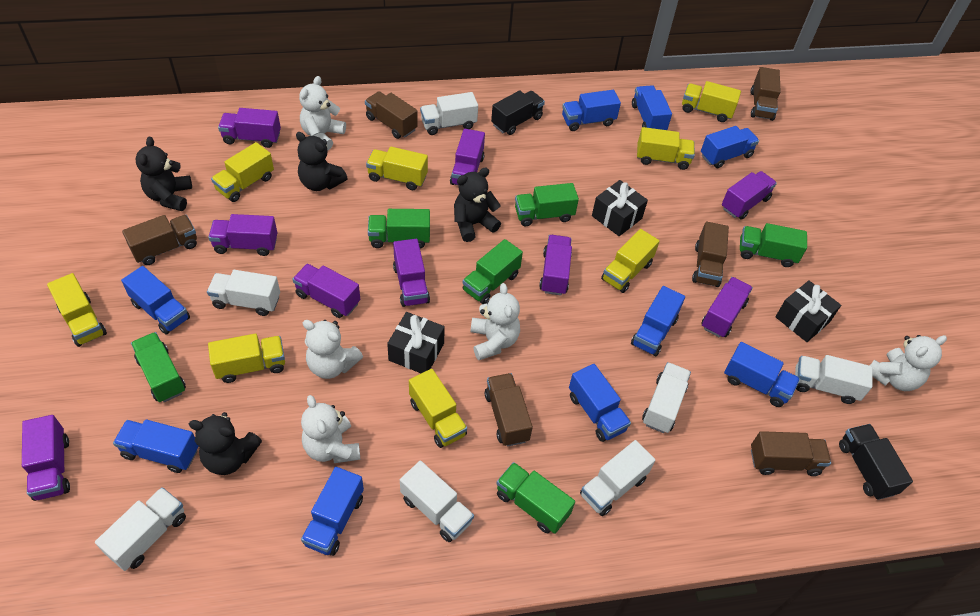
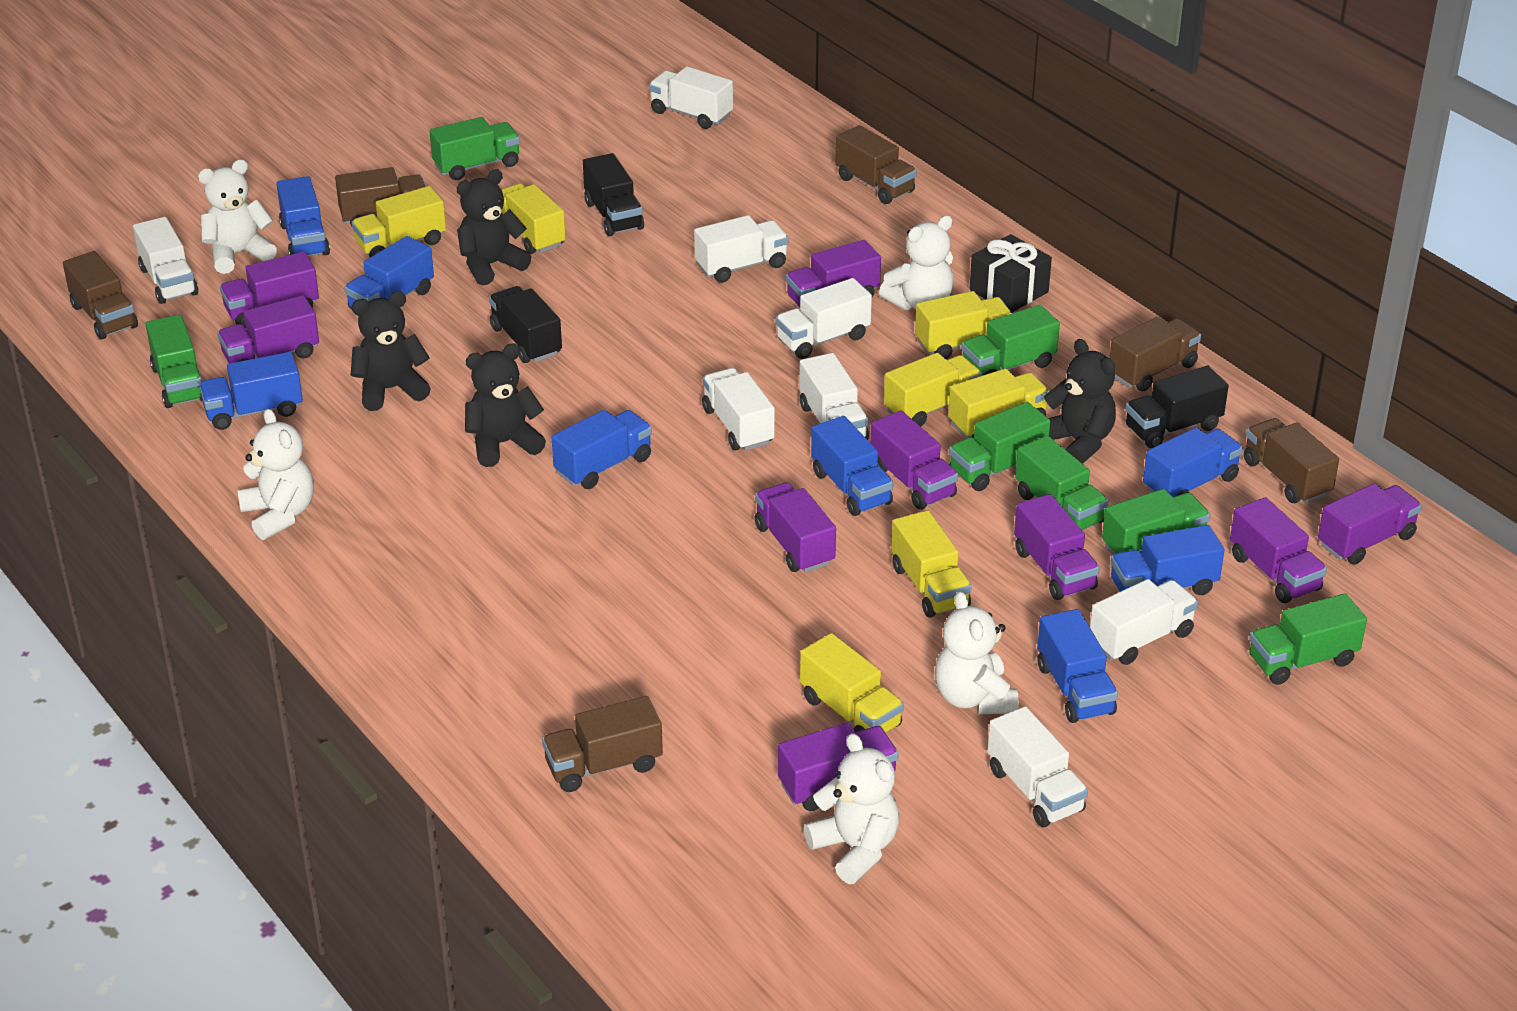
black gift: 3 -> 1
black truck: 2 -> 3
blue truck: 9 -> 8
green truck: 6 -> 7
white truck: 7 -> 8
yellow truck: 8 -> 7

